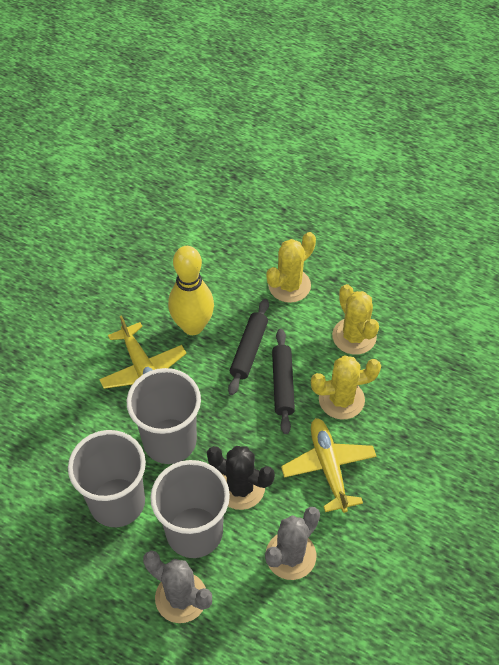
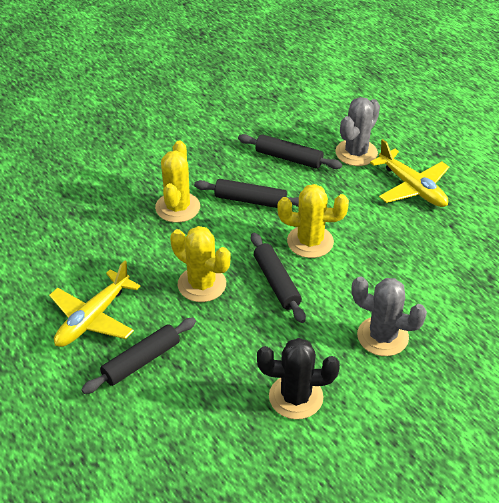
black rolling pin: 2 -> 4
grey cup: 3 -> 0
yellow bowling pin: 1 -> 0

